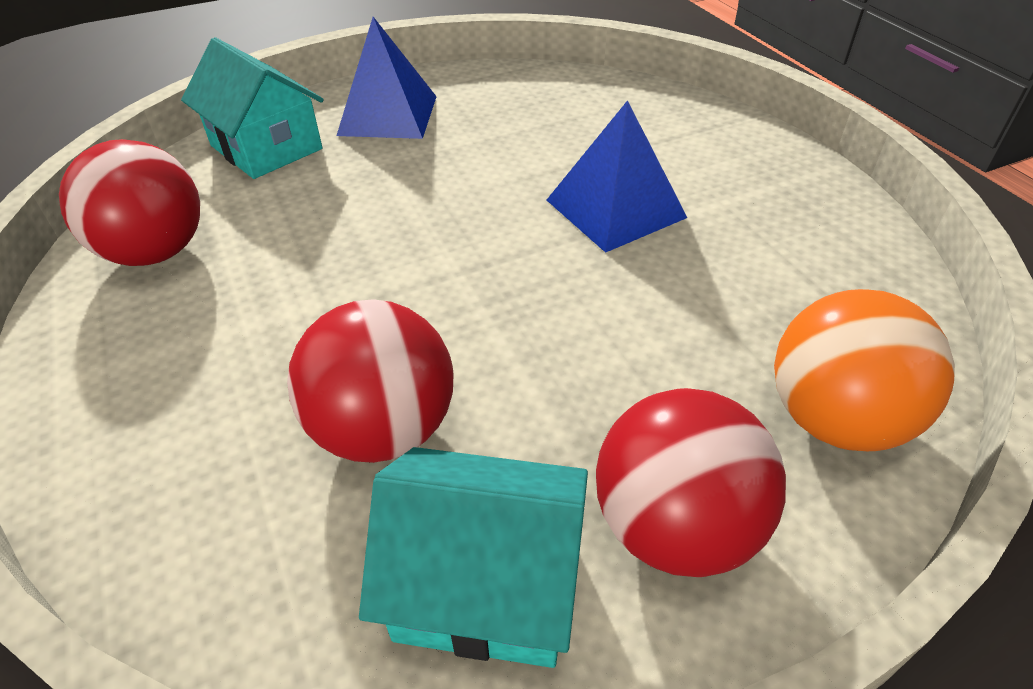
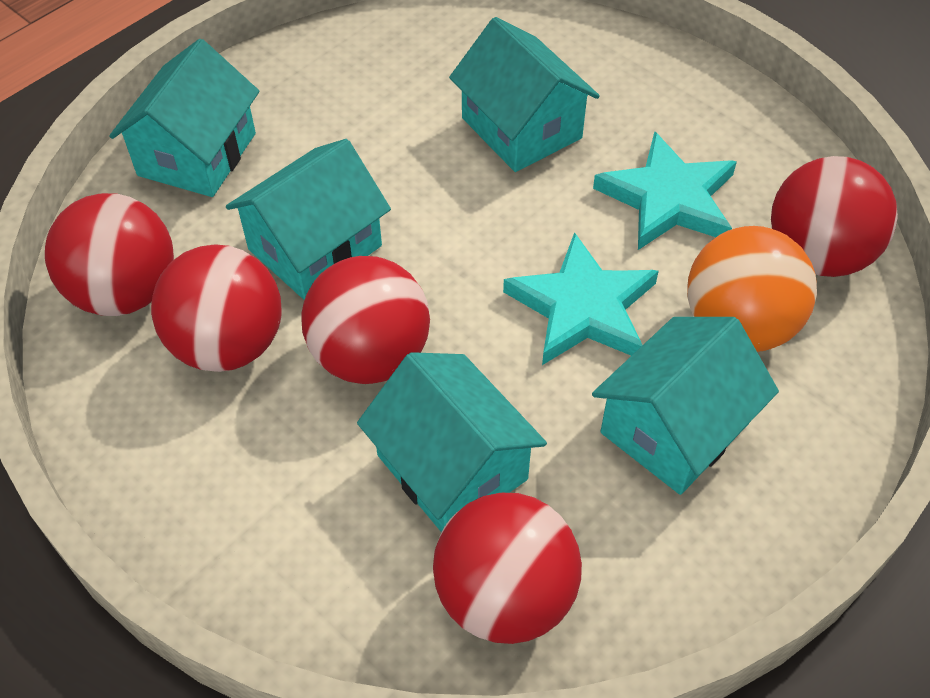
blue pyramid: 2 -> 0
red ball: 3 -> 5
turquoise house: 2 -> 5
turquoise star: 0 -> 2

